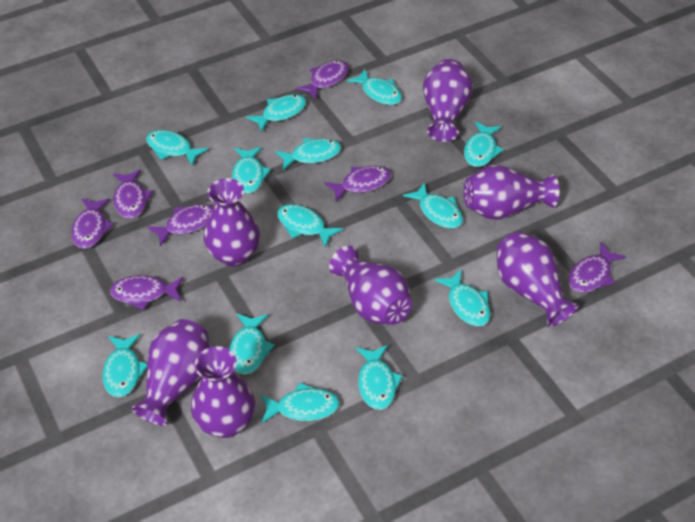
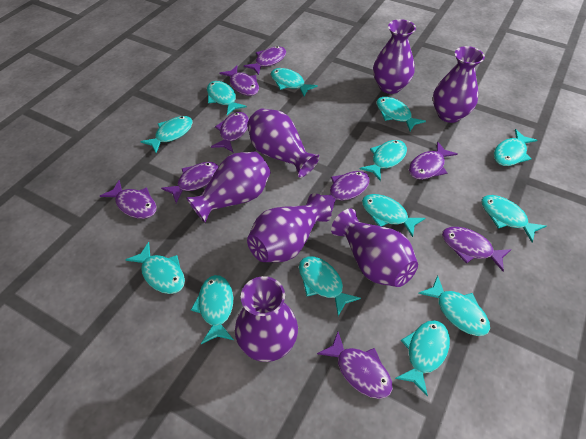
purple fish: 7 -> 9

